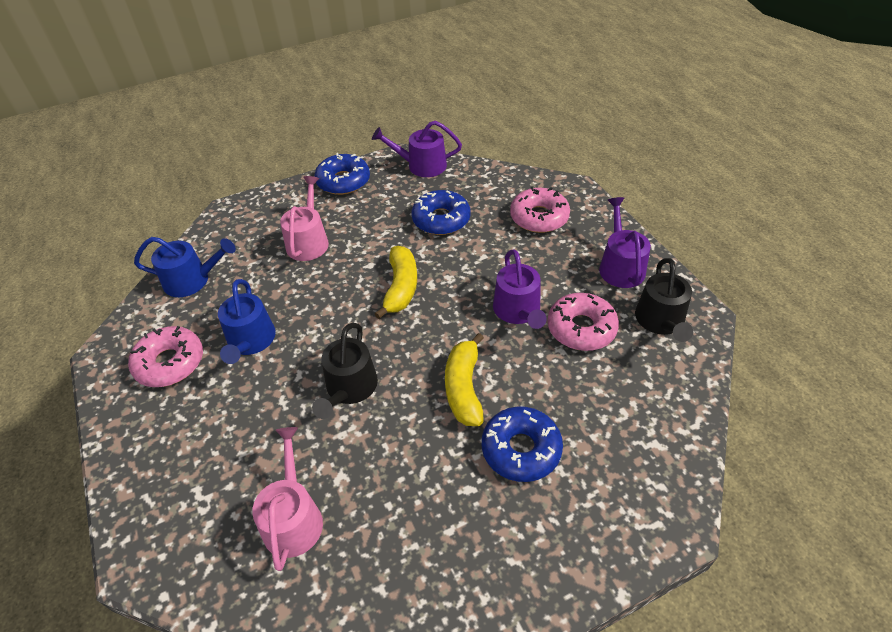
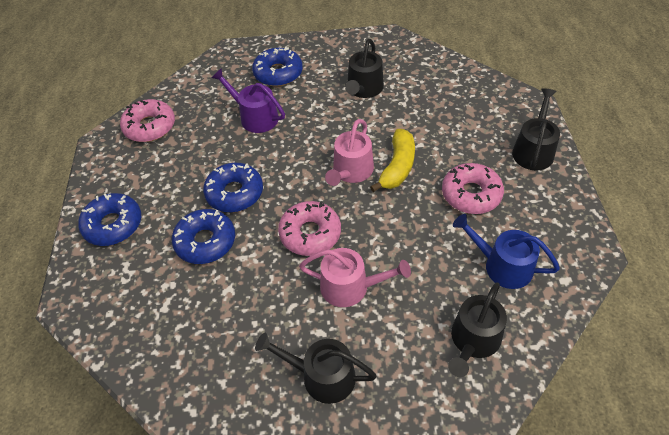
black watering can: 2 -> 4
blue donut: 3 -> 4
blue watering can: 2 -> 1
purple watering can: 3 -> 1
yellow banana: 2 -> 1

